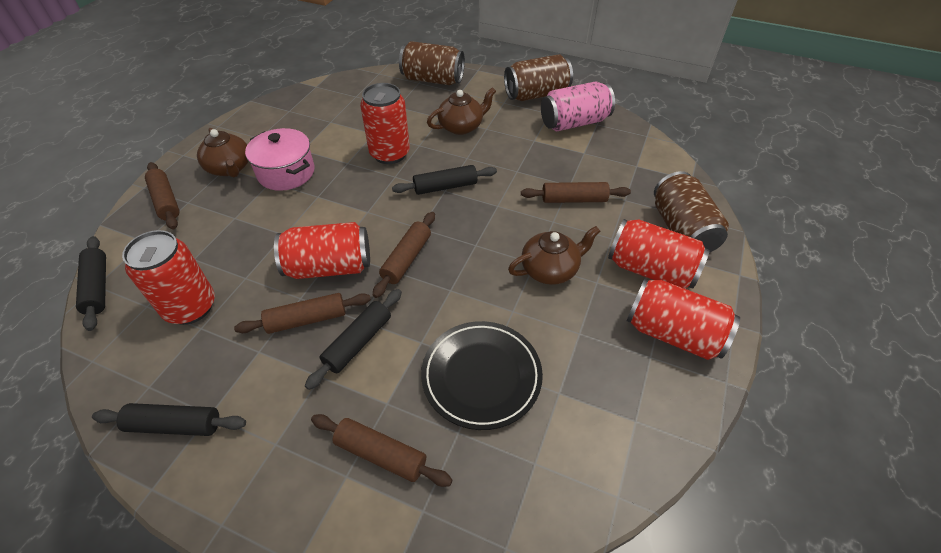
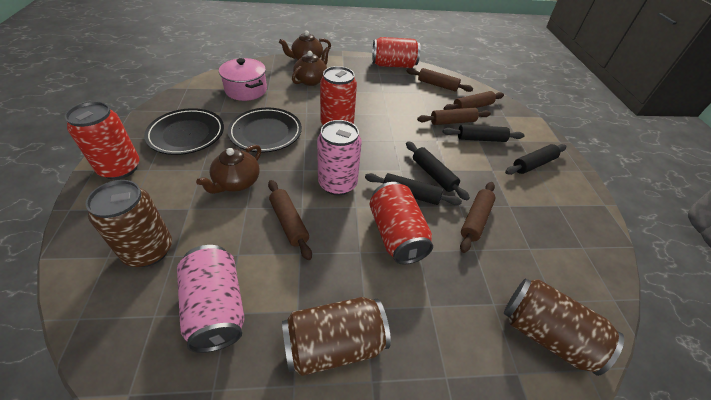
black plate: 1 -> 2
pink can: 1 -> 2
red can: 5 -> 4

